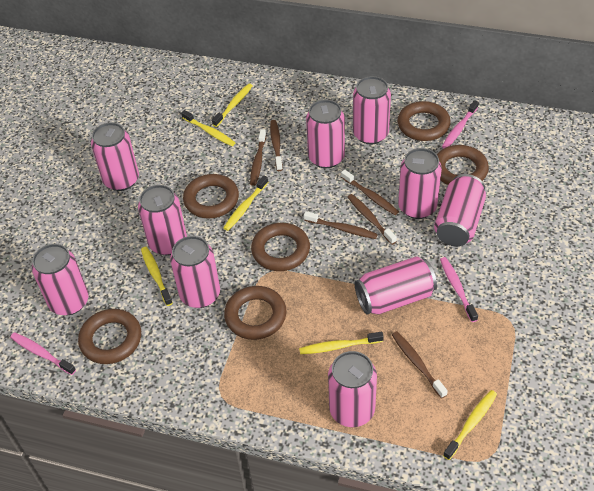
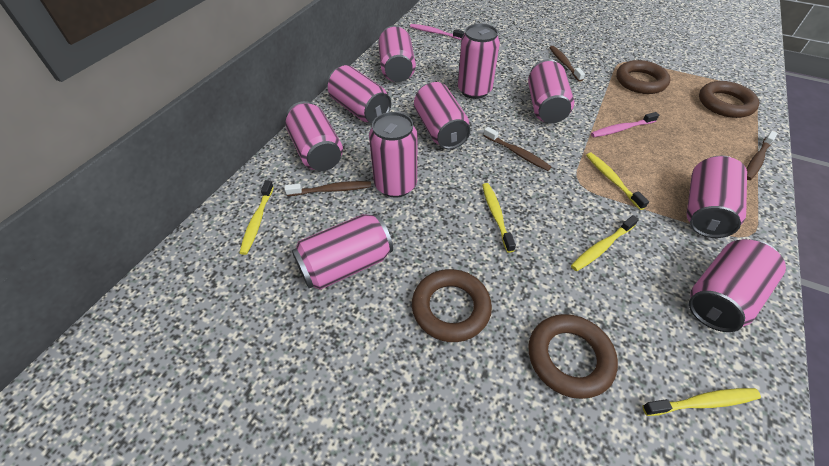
brown ring: 6 -> 4
brown toothbrush: 6 -> 4
pink toothbrush: 3 -> 2
yellow toothbrush: 6 -> 5

